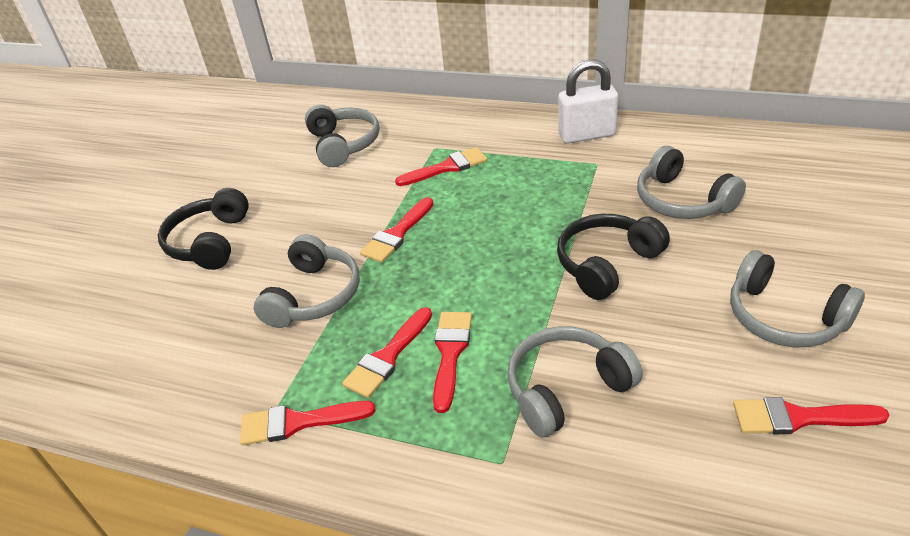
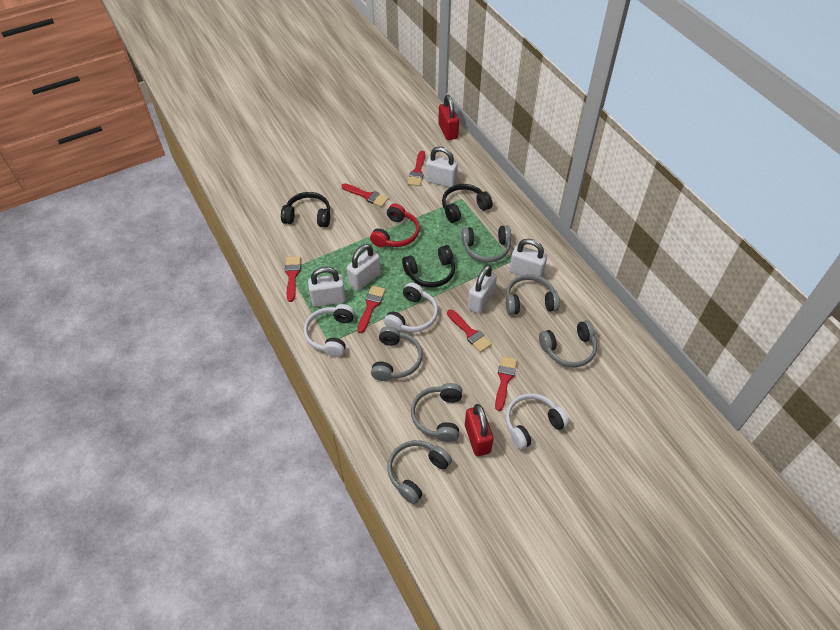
black headphones: 2 -> 3
grey headphones: 5 -> 6
red headphones: 0 -> 1
red padlock: 0 -> 2
white headphones: 0 -> 3
white padlock: 1 -> 5

